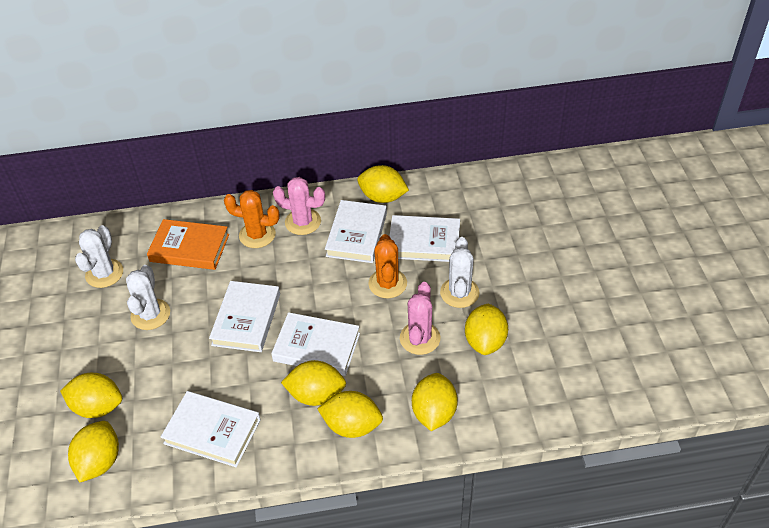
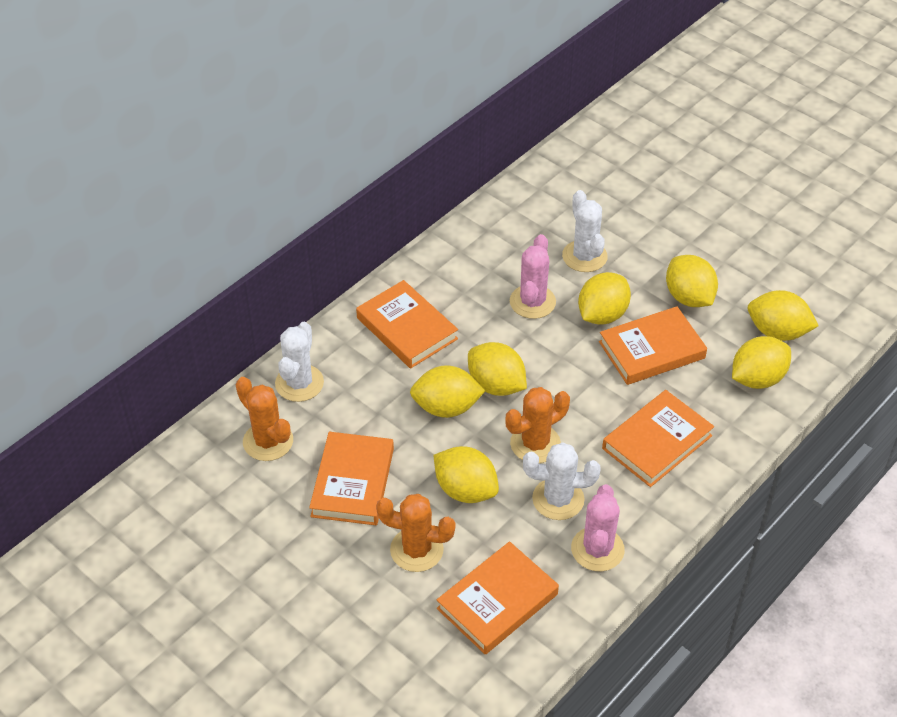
orange book: 1 -> 5
orange cactus: 2 -> 3
white book: 5 -> 0

